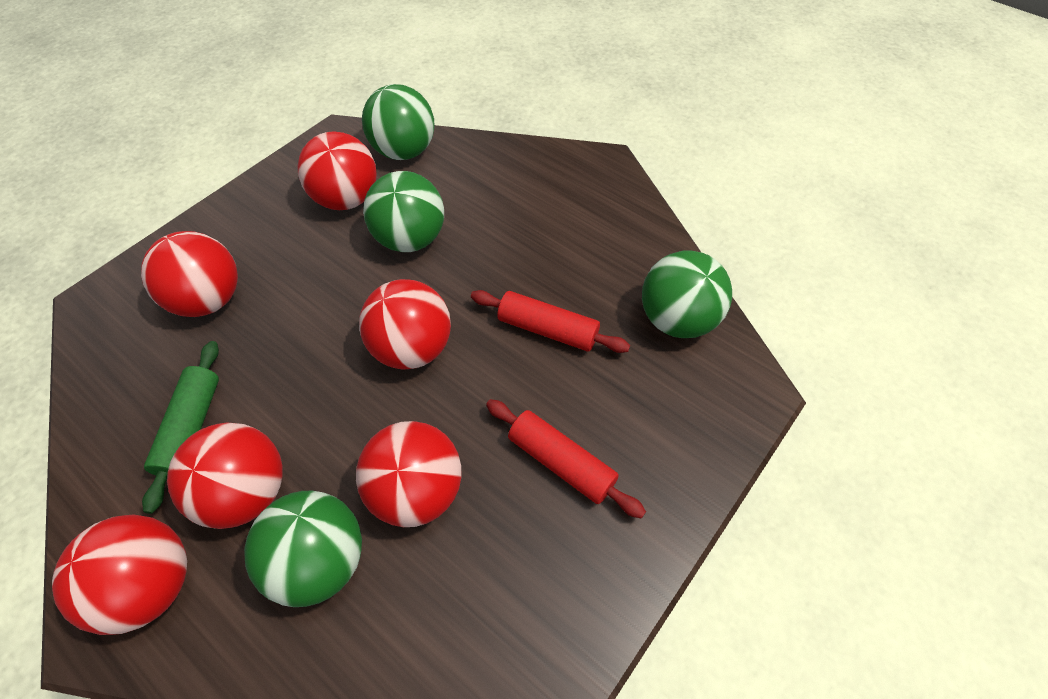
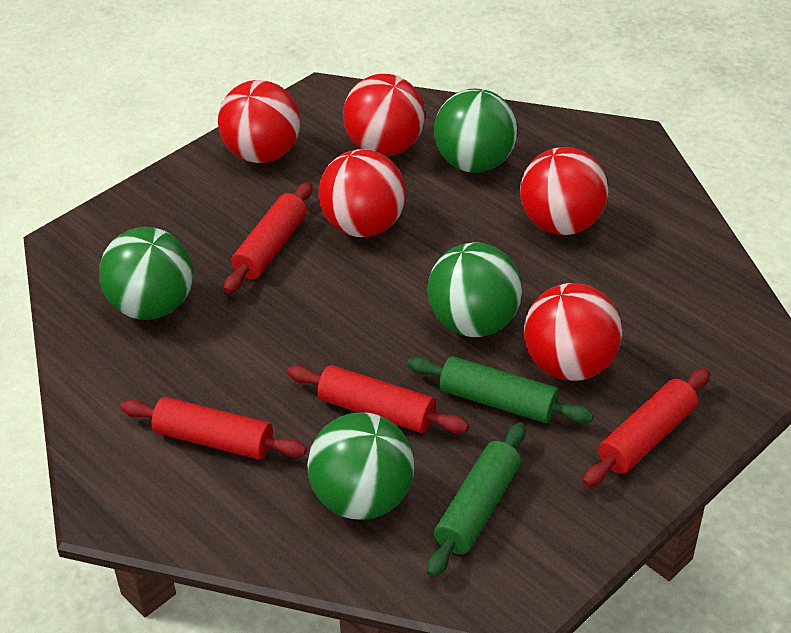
green rolling pin: 1 -> 2
red ball: 6 -> 5
red rolling pin: 2 -> 4

